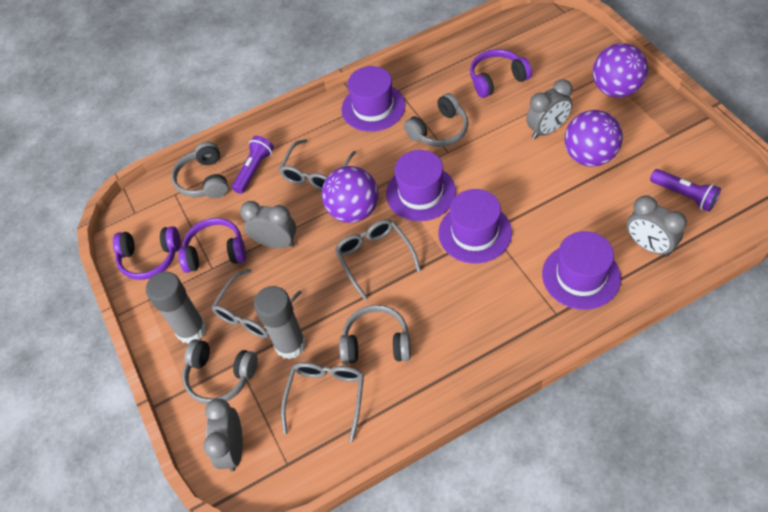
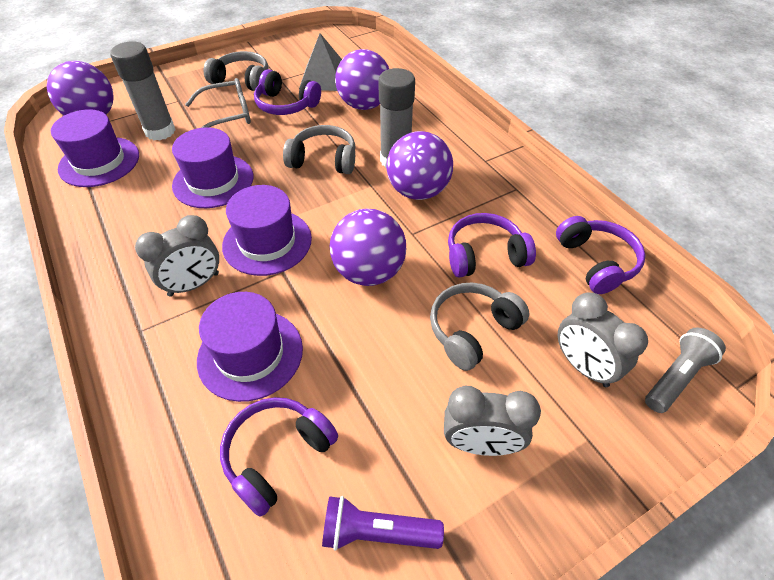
grey clock: 4 -> 3
grey flashlight: 0 -> 1
grey glasses: 4 -> 1
grey headphones: 4 -> 3
grey pyramid: 0 -> 1
purple ball: 3 -> 4
purple flashlight: 2 -> 1
purple headphones: 3 -> 4

